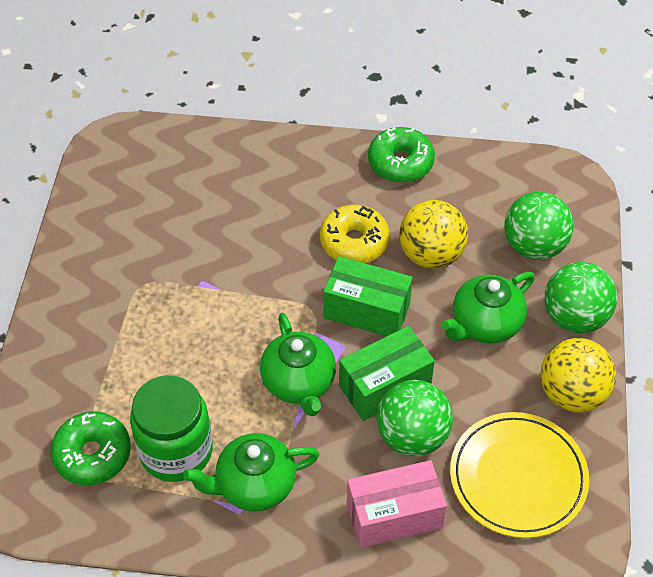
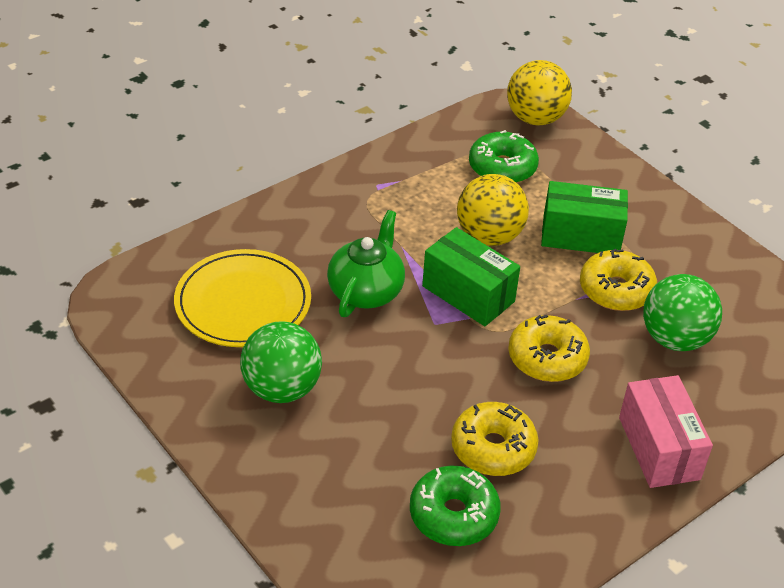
green ball: 3 -> 2
green jar: 1 -> 0
green teapot: 3 -> 1
yellow donut: 1 -> 3

